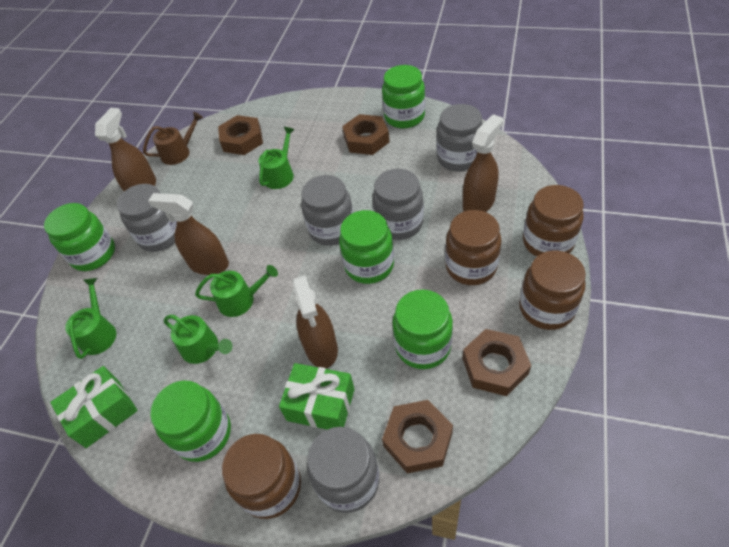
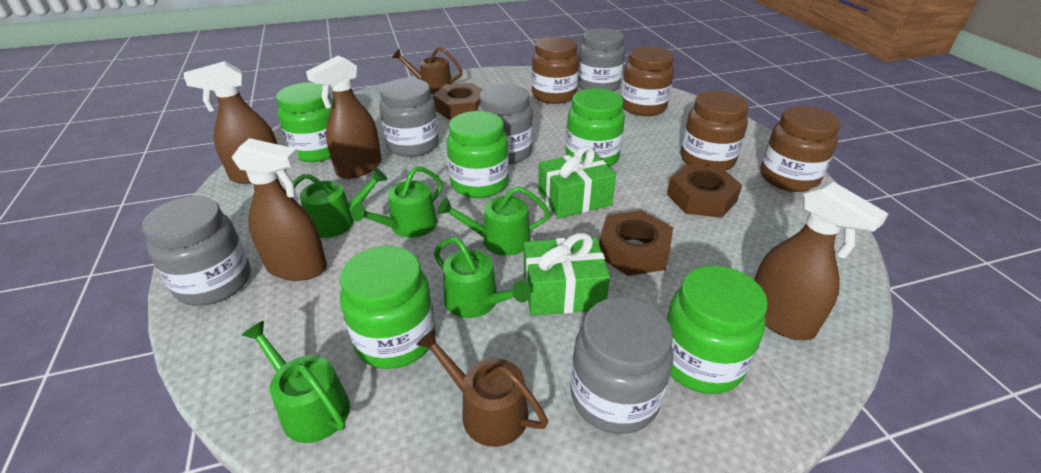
brown nut: 4 -> 3
brown watering can: 1 -> 2
green watering can: 4 -> 5

